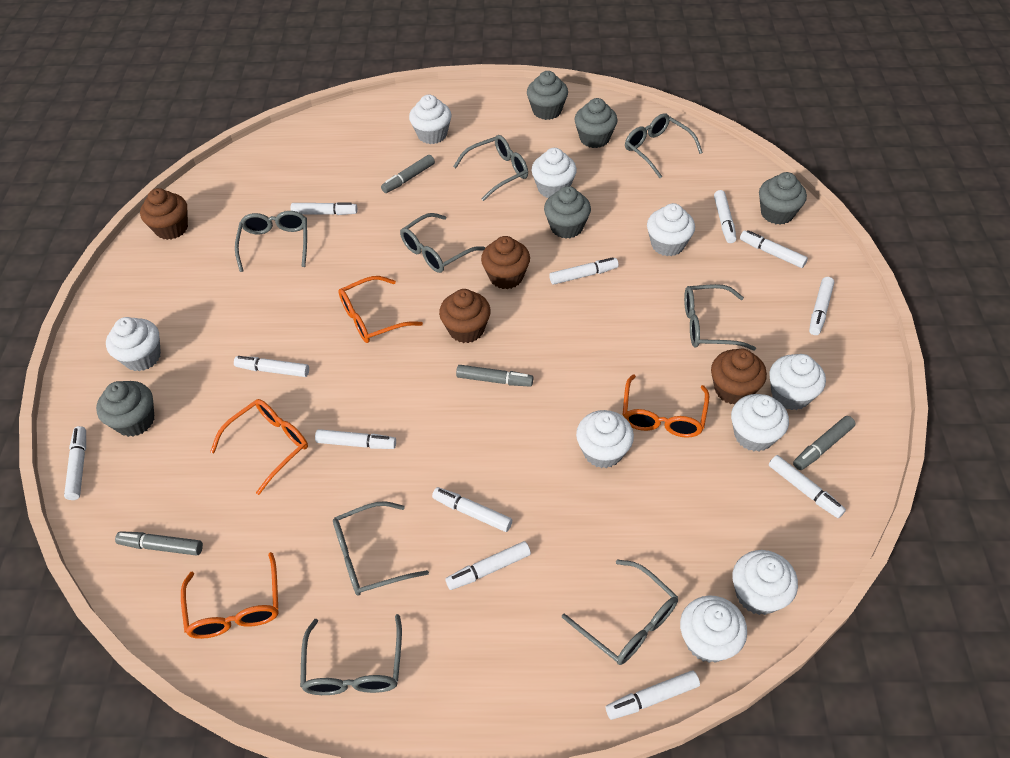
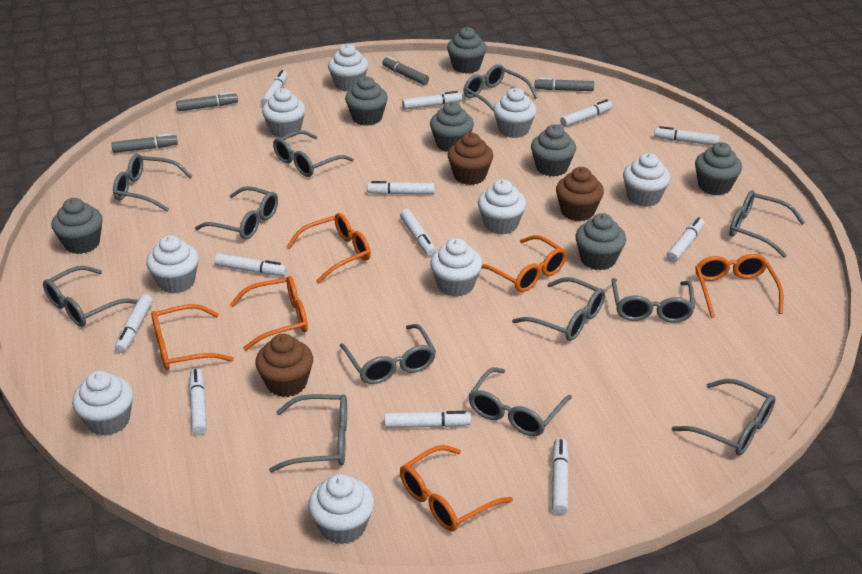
brown cupcake: 4 -> 3
grey cupcake: 5 -> 7
grey glasses: 8 -> 12
orange glasses: 4 -> 6

